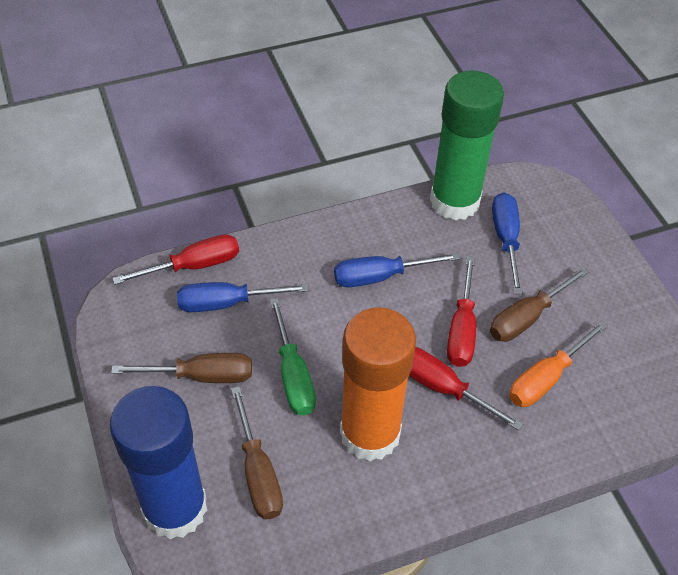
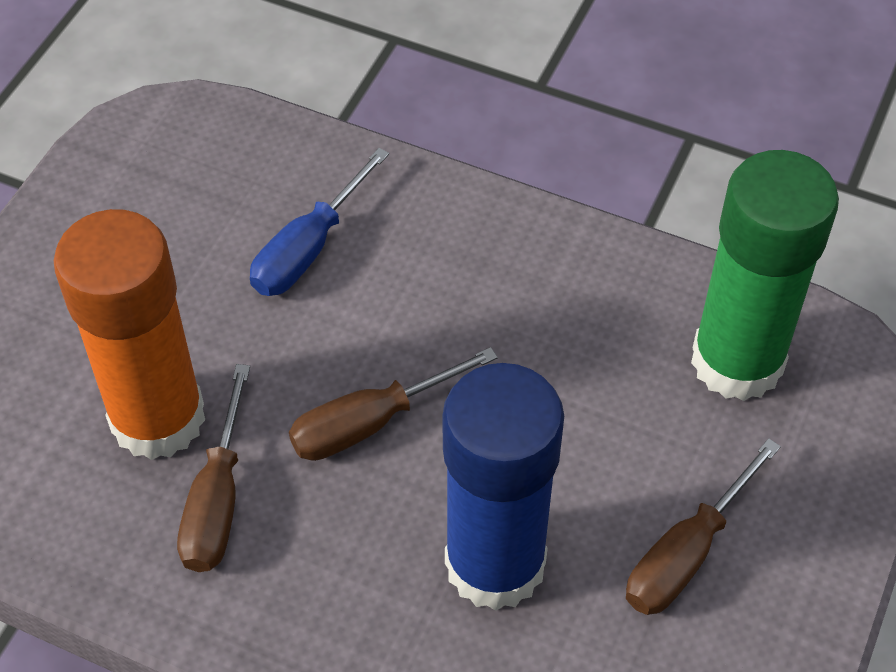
blue screwdriver: 3 -> 1
green screwdriver: 1 -> 0
orange screwdriver: 1 -> 0
red screwdriver: 3 -> 0

